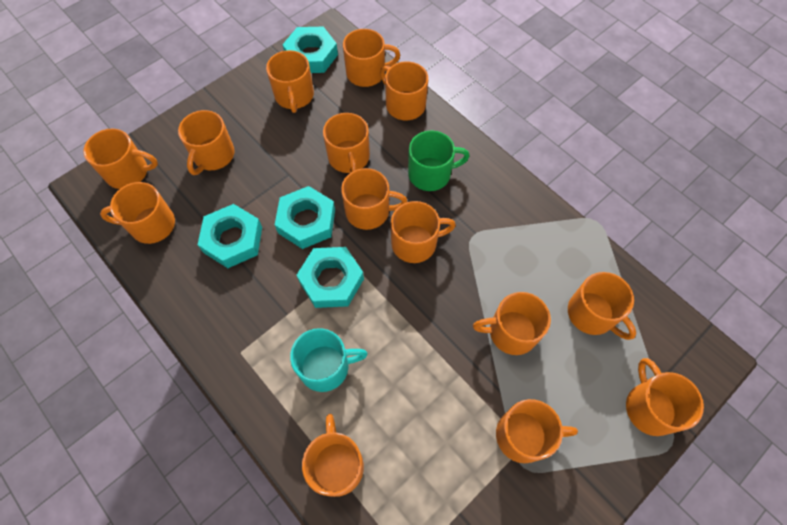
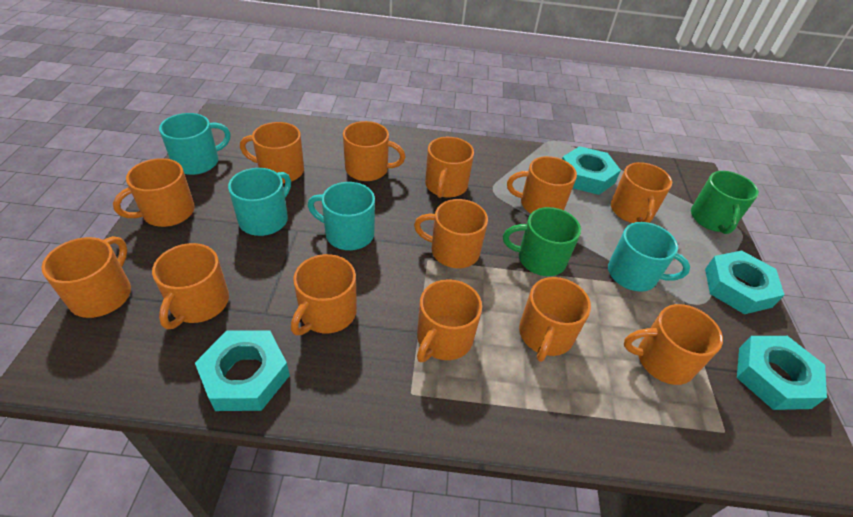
green mug: 1 -> 2
orange mug: 14 -> 13
turquoise mug: 1 -> 4

